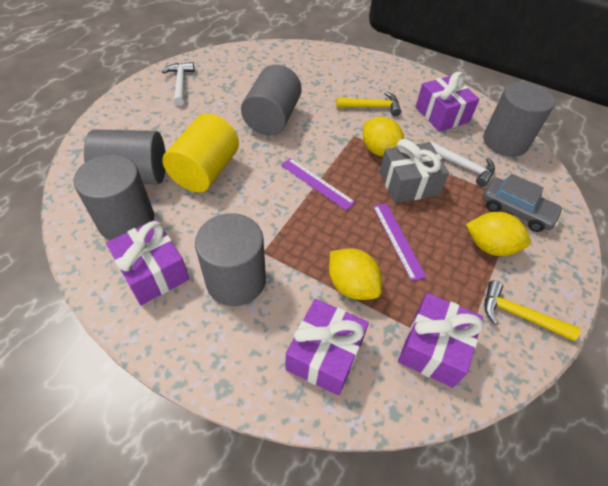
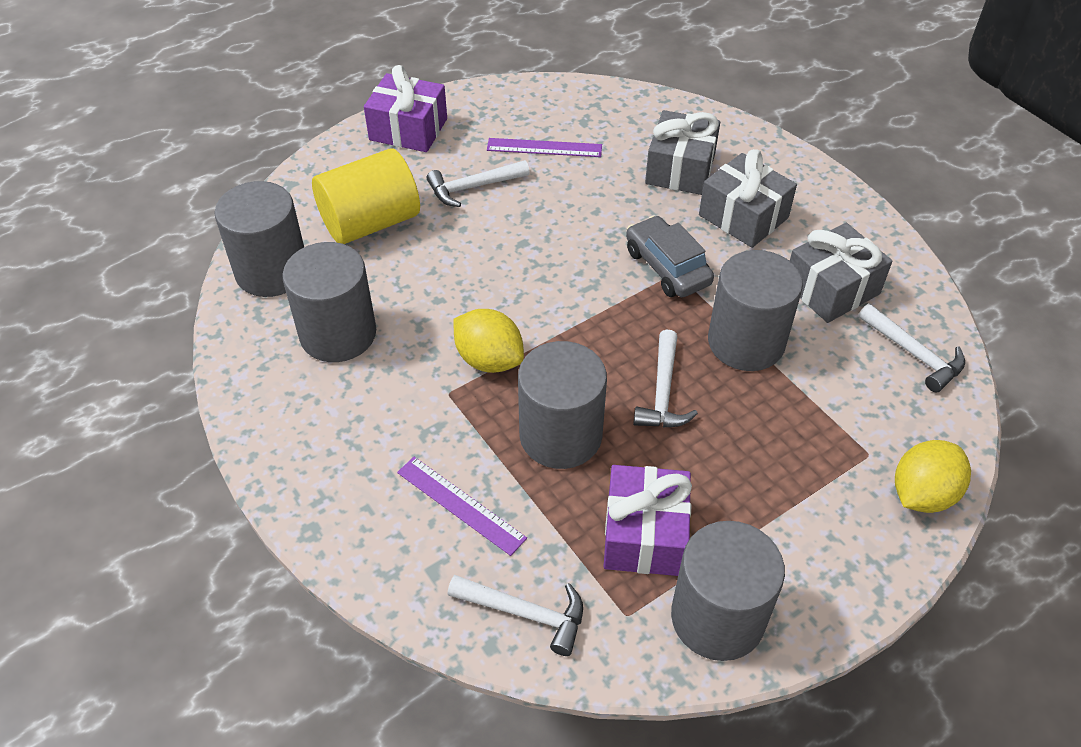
grey gift: 1 -> 3
purple gift: 4 -> 2
white hammer: 2 -> 4
yellow hammer: 2 -> 0
yellow lemon: 3 -> 2

